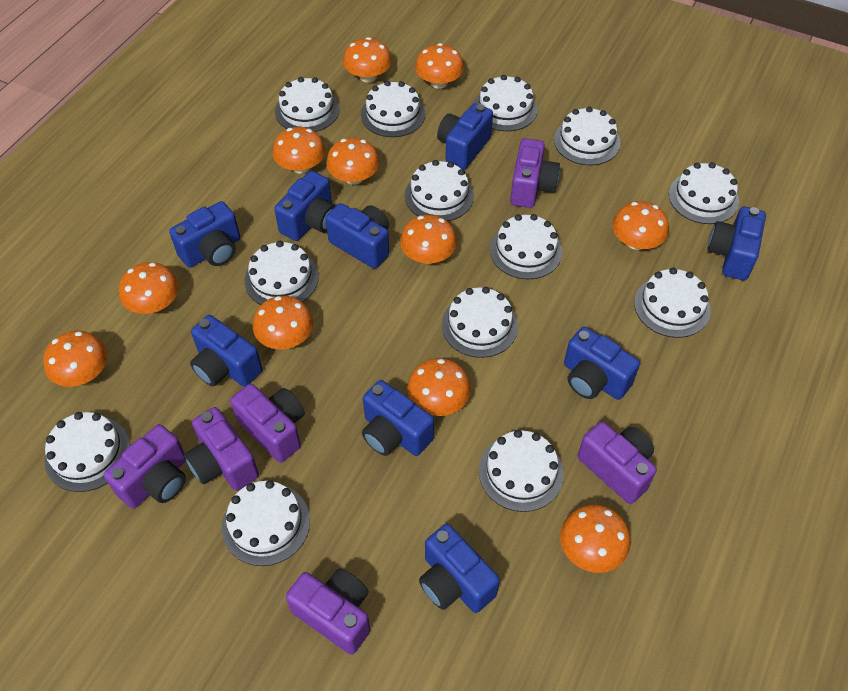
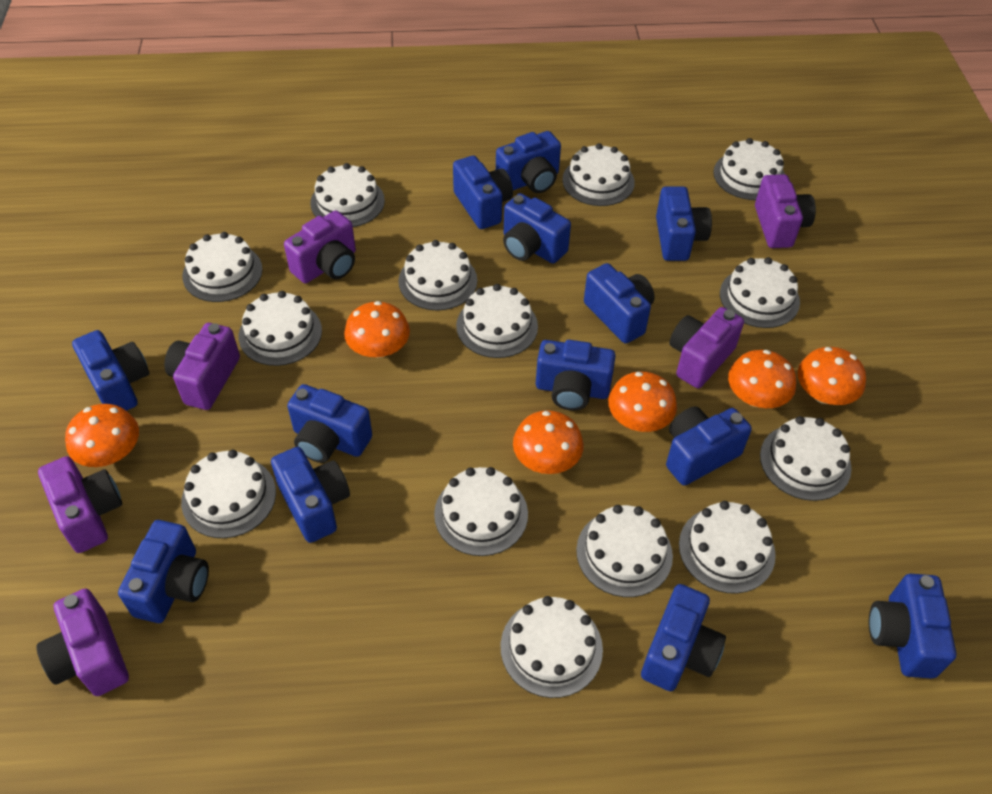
blue camera: 9 -> 13
orange mushroom: 11 -> 6
white cake: 13 -> 14

